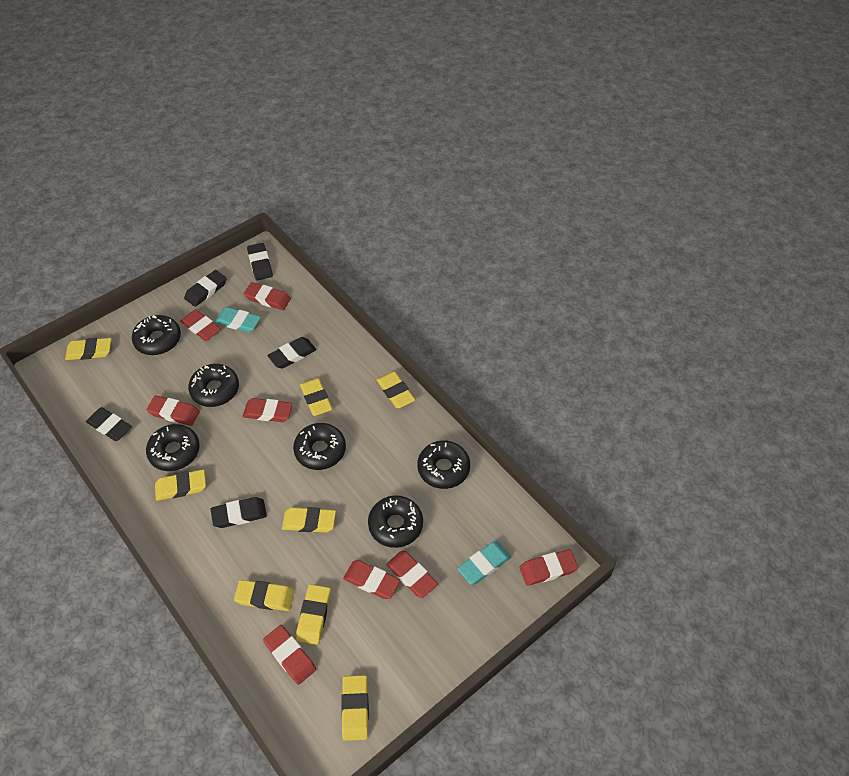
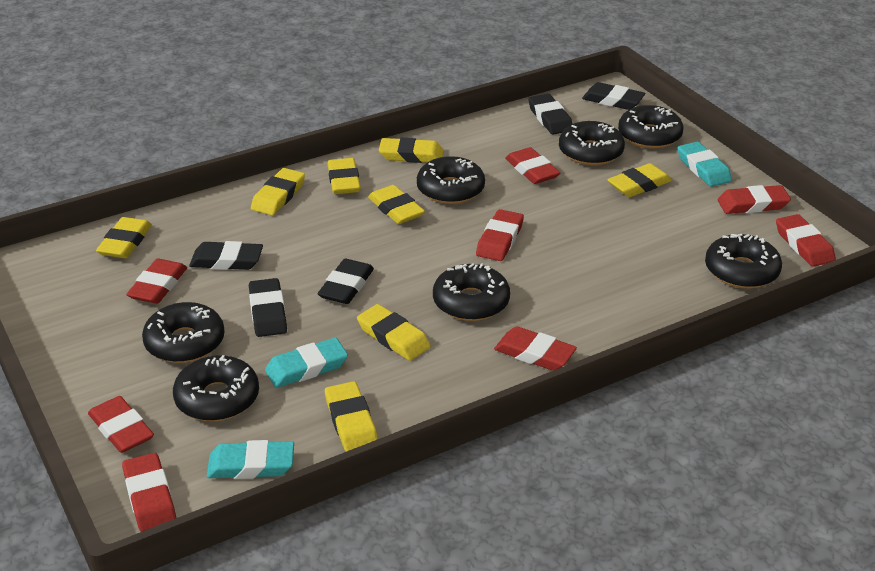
black donut: 6 -> 7
turquoise eraser: 2 -> 3

